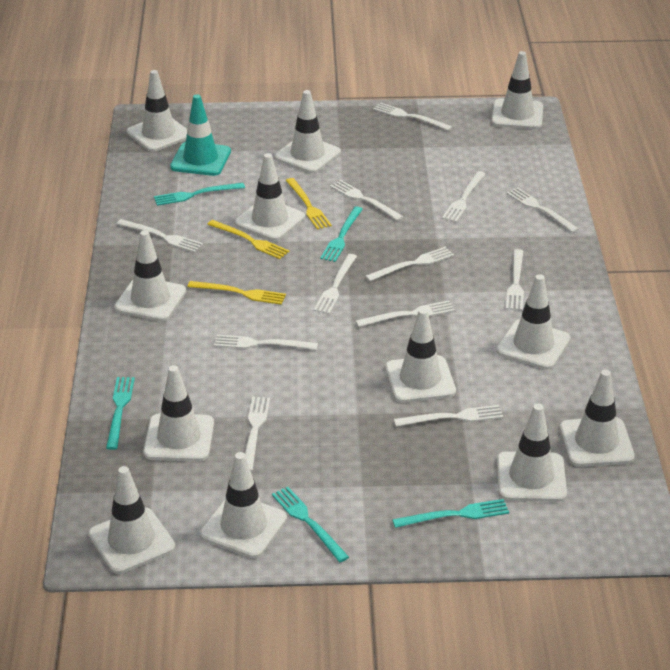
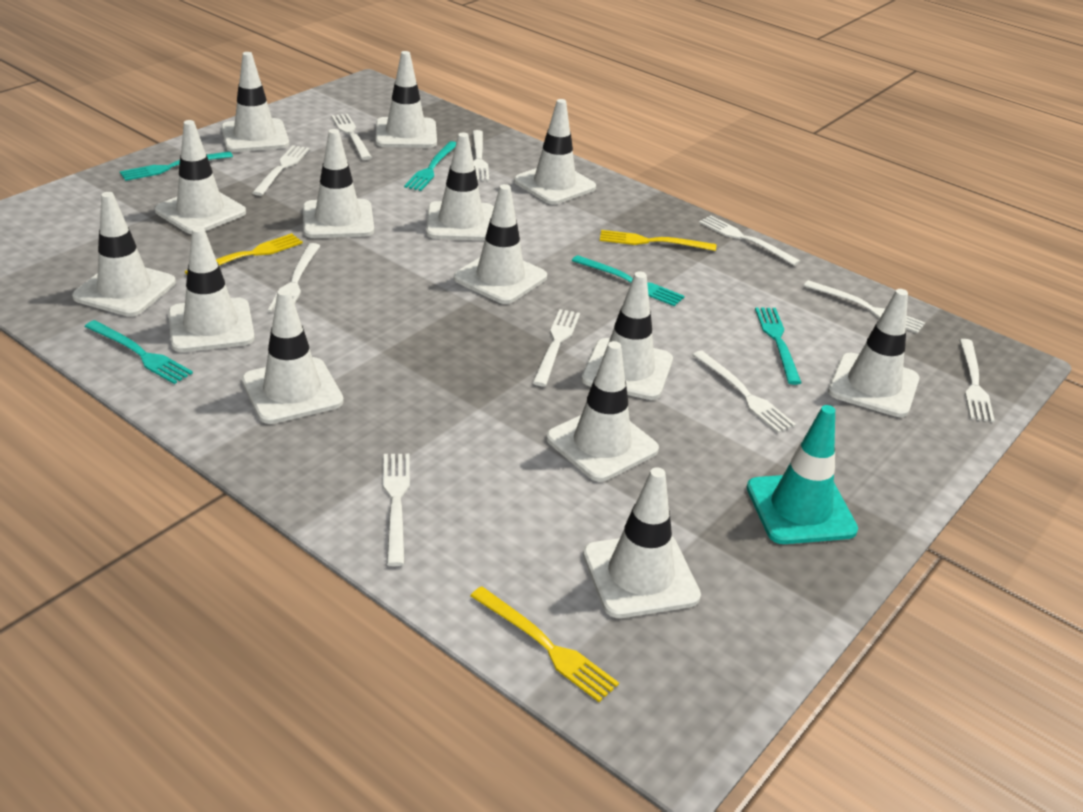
white fork: 12 -> 10
white traffic cone: 12 -> 14

